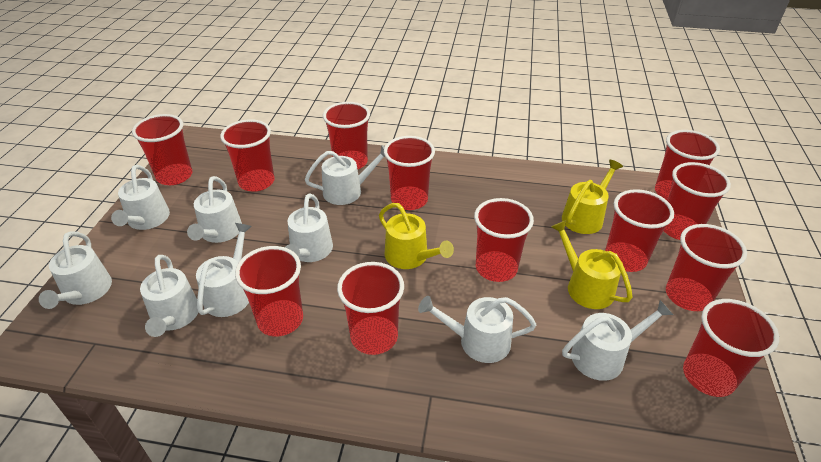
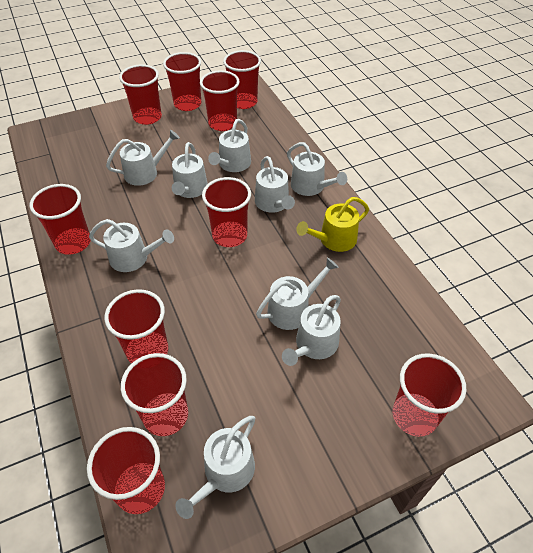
red cup: 12 -> 10
yellow watering can: 3 -> 1

